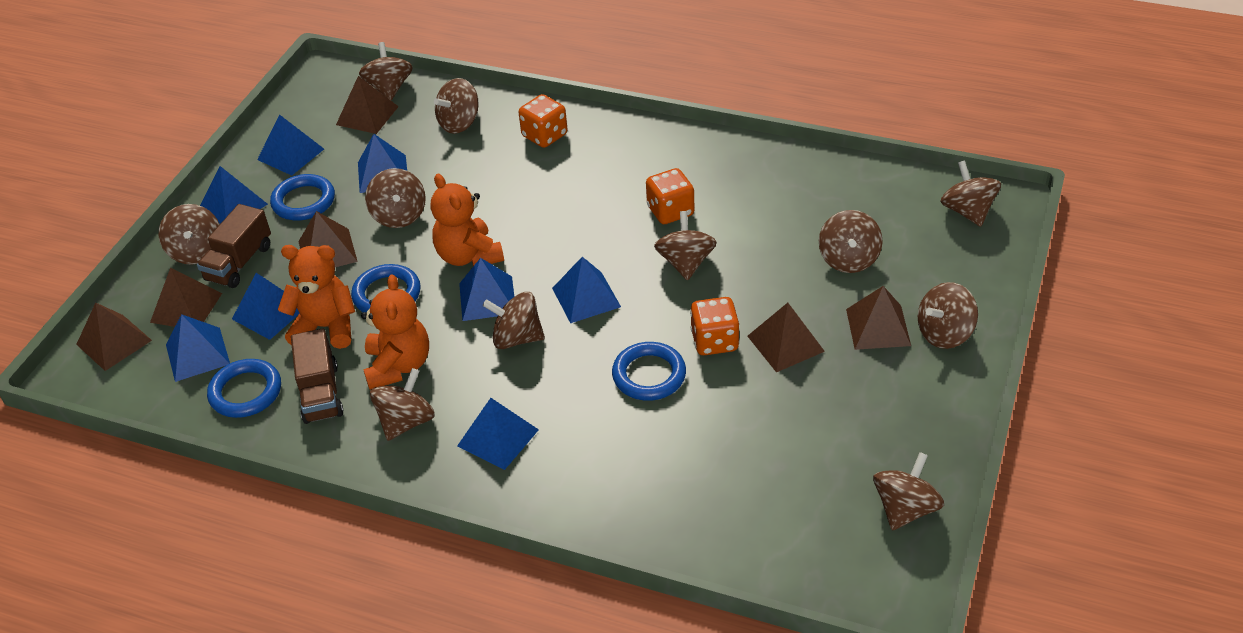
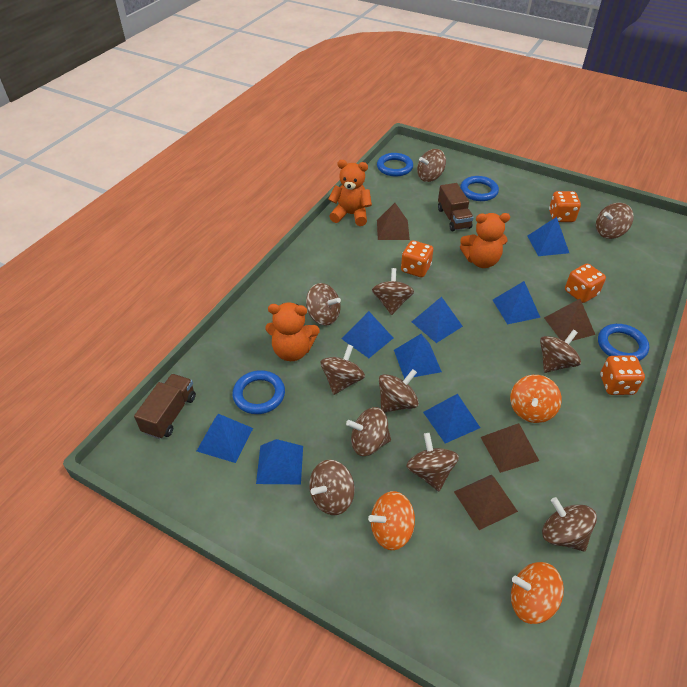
brown pyramid: 6 -> 4
orange dice: 3 -> 4
orange spinning top: 0 -> 3

